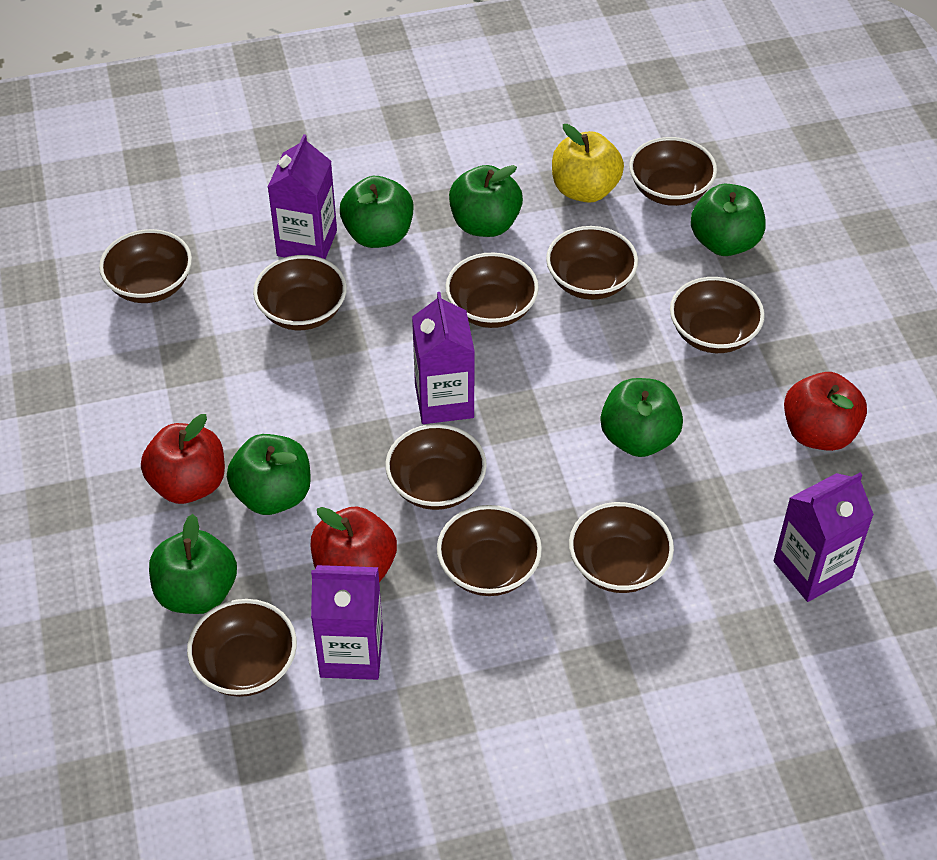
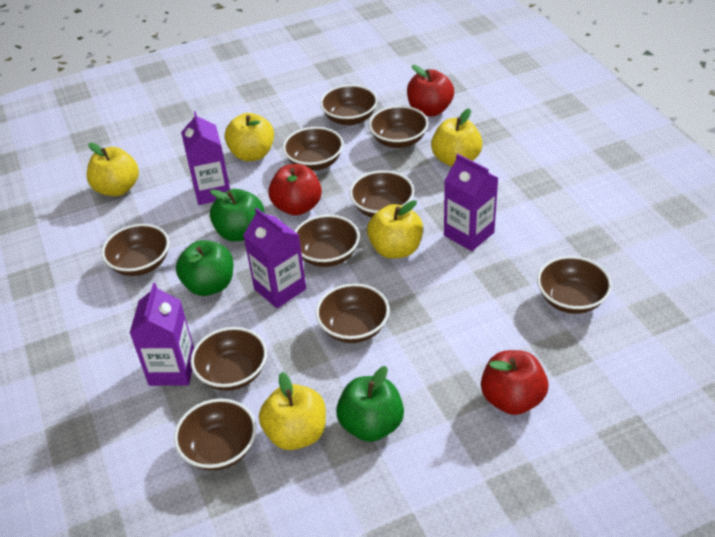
green apple: 6 -> 3
yellow apple: 1 -> 5

